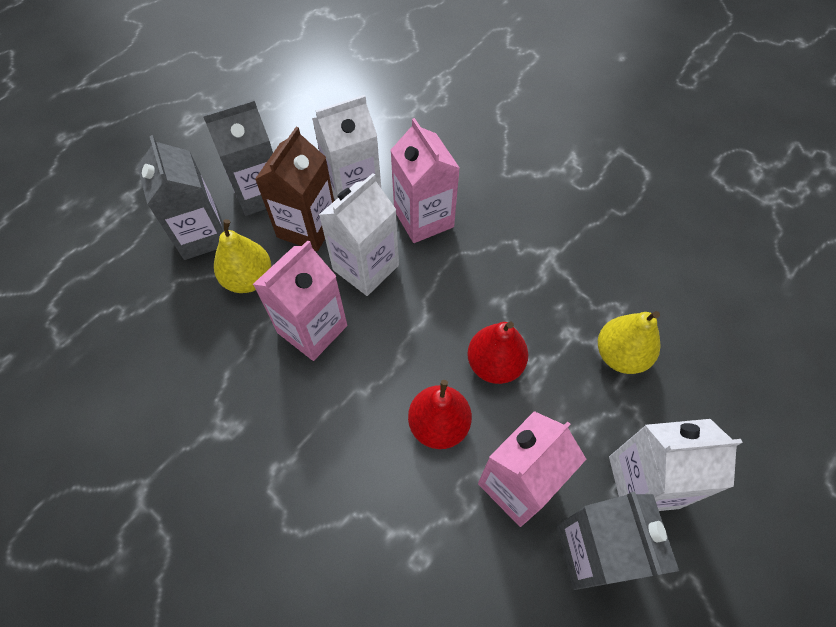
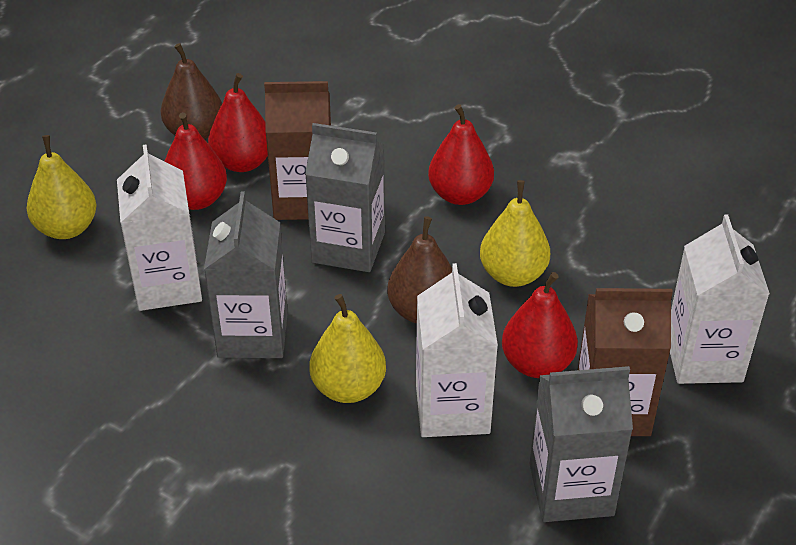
brown carton: 1 -> 2
brown pear: 0 -> 2
pink carton: 3 -> 0
red pear: 2 -> 4
yellow pear: 2 -> 3

